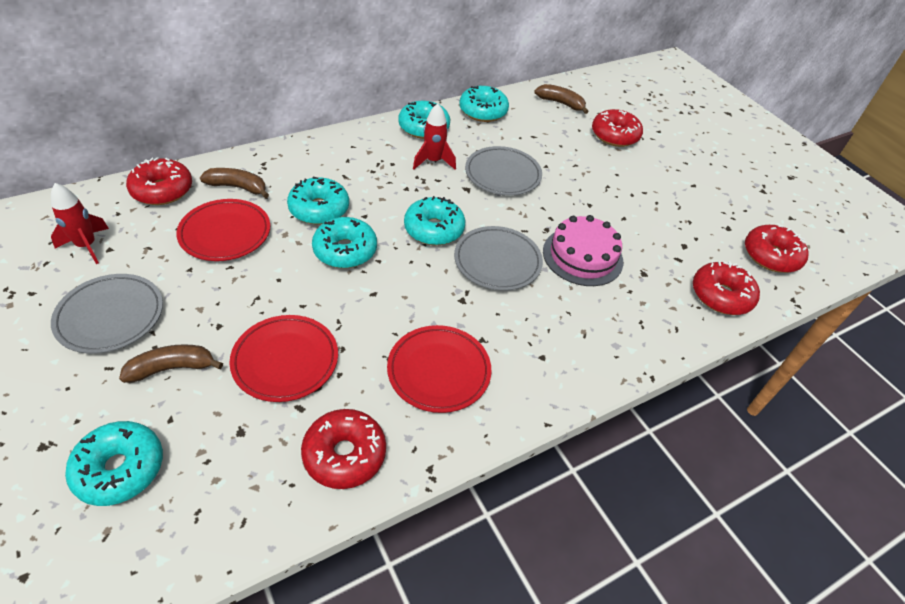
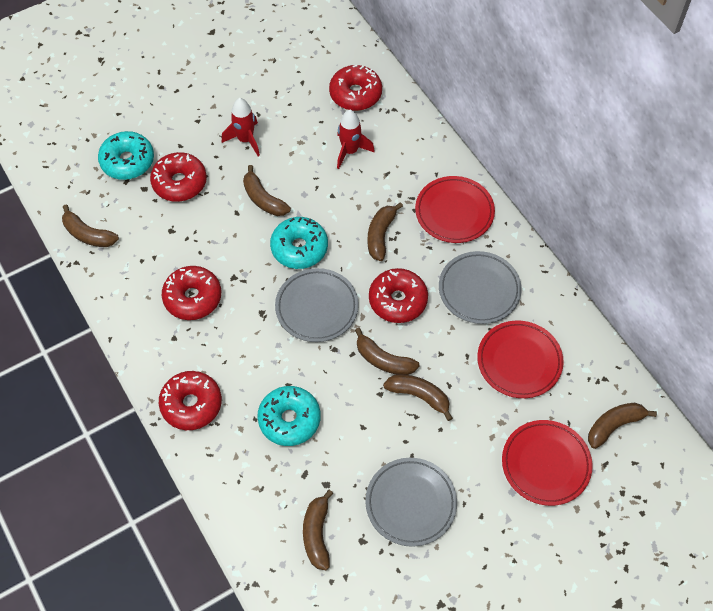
brown banana: 3 -> 7
pink cake: 1 -> 0
turquoise donut: 6 -> 3

